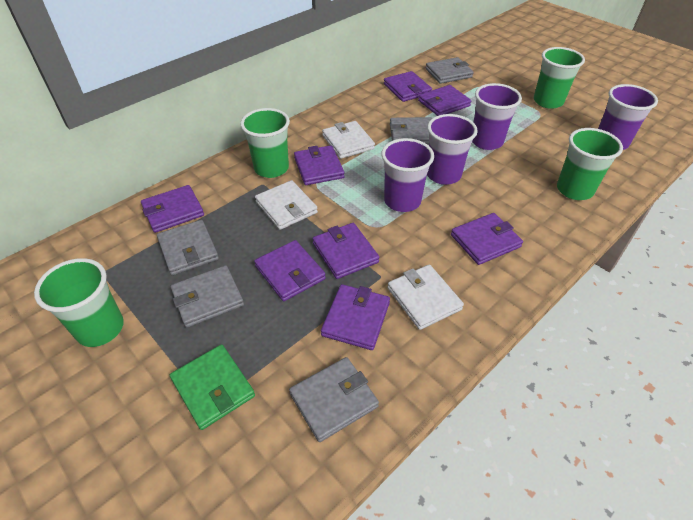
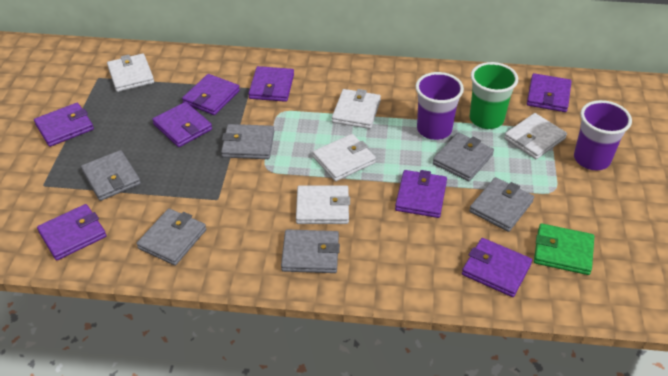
green cup: 4 -> 1
grey wallet: 5 -> 6
purple cup: 4 -> 2
white wallet: 3 -> 5

